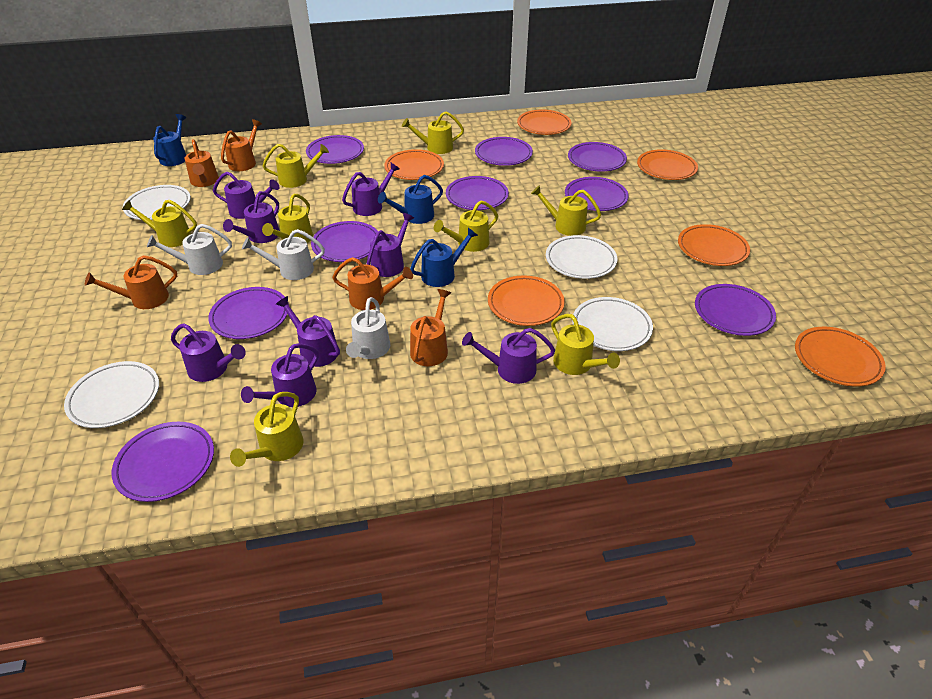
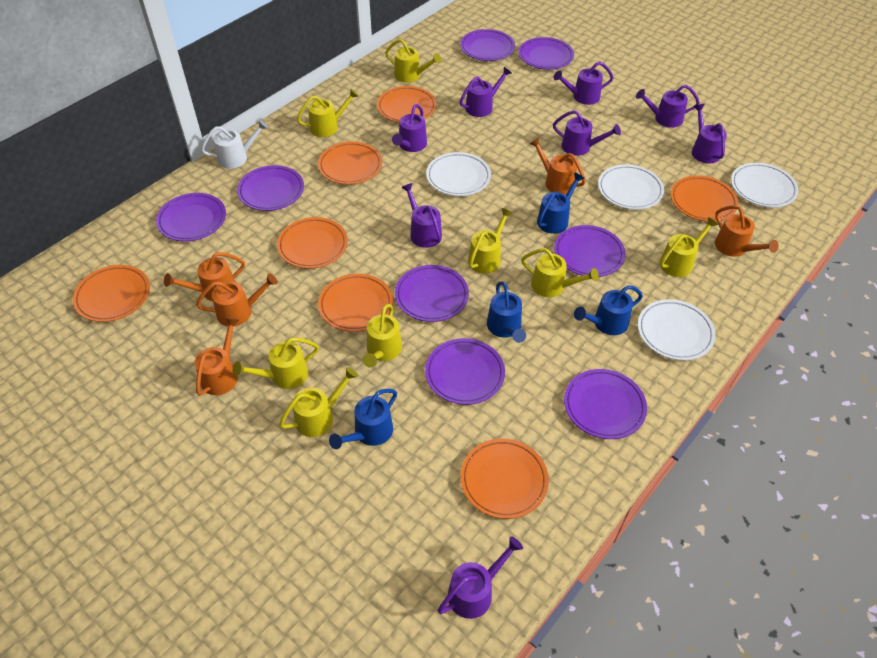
blue watering can: 3 -> 4
orange plate: 6 -> 7
purple plate: 9 -> 8
white watering can: 3 -> 1

